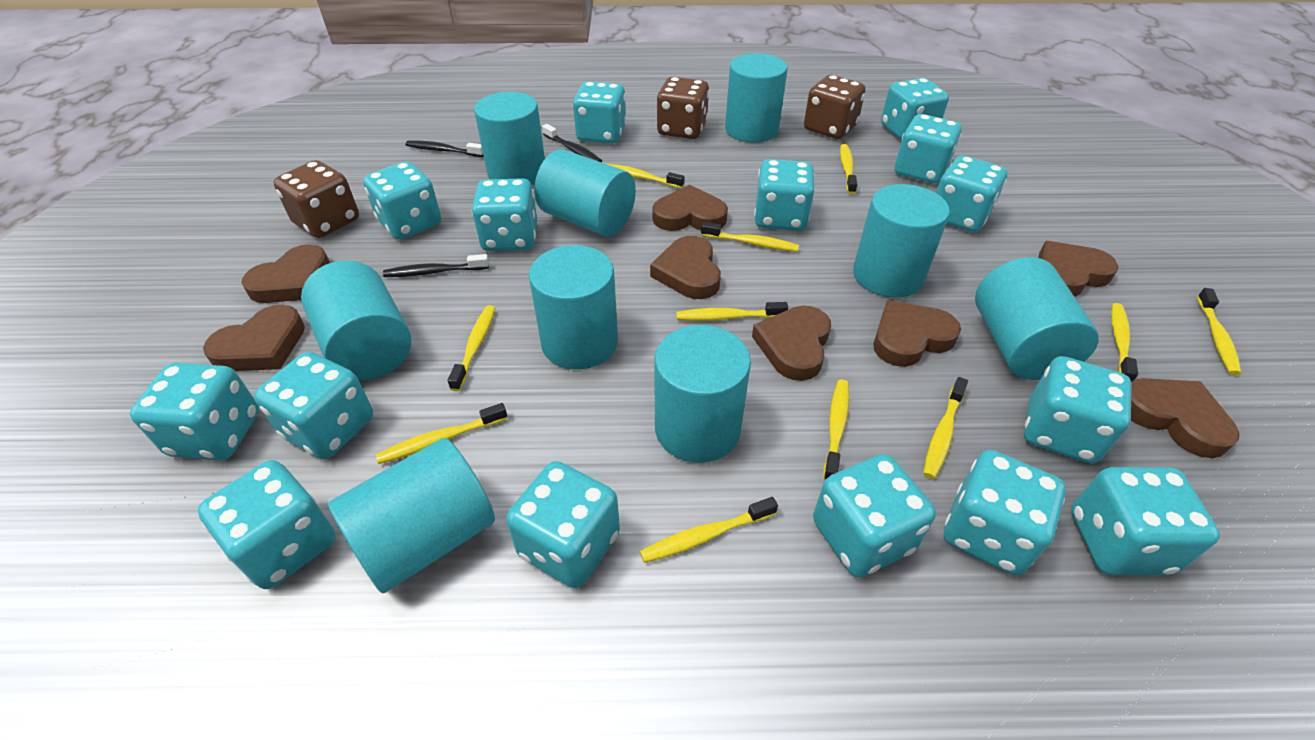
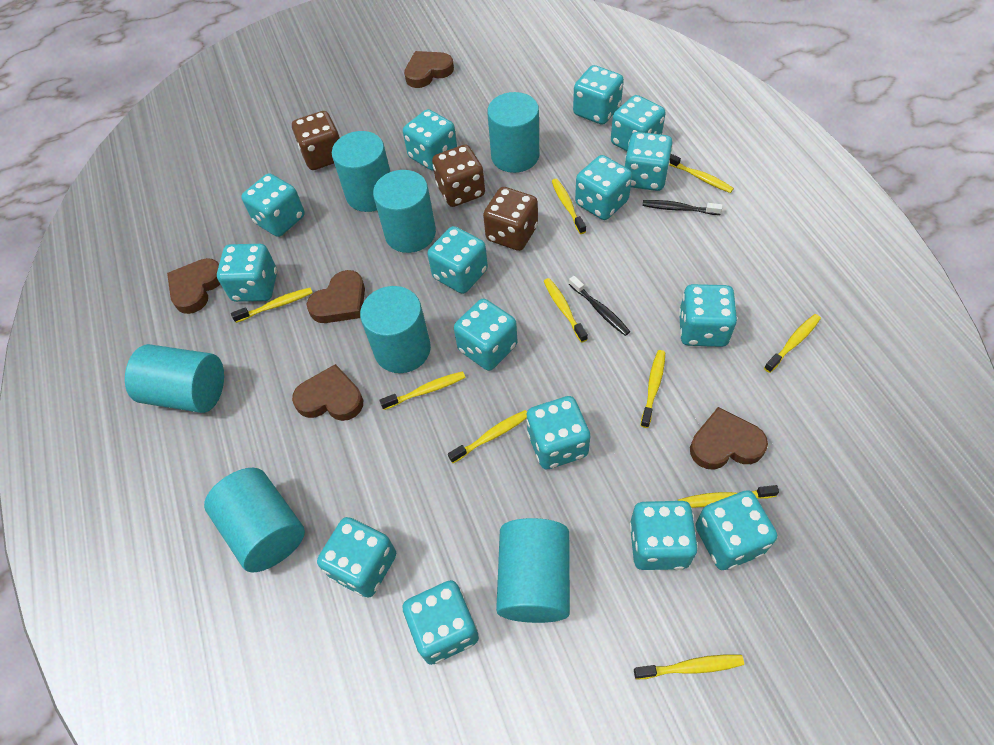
black toothbrush: 3 -> 2
brown heart: 8 -> 5
turquoise cylinder: 9 -> 7
yellow toothbrush: 11 -> 10

